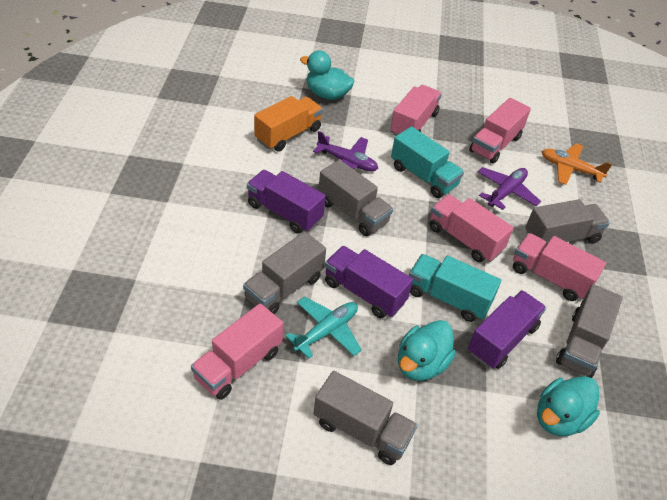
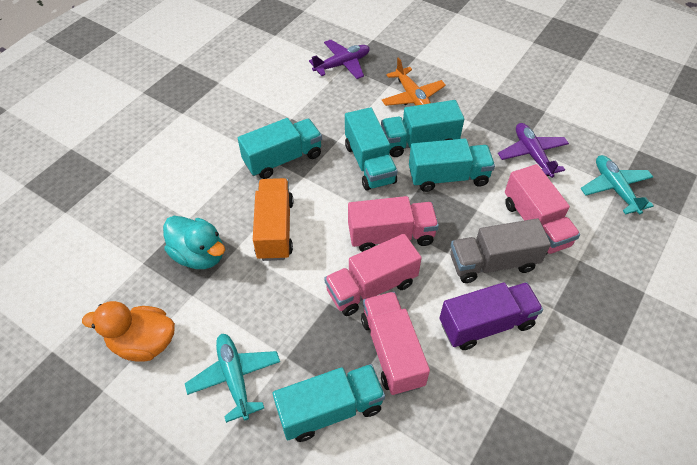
grey truck: 5 -> 1
orange duck: 0 -> 1
pink truck: 5 -> 4
purple truck: 3 -> 1
turquoise duck: 3 -> 1
turquoise plane: 1 -> 2
turquoise truck: 2 -> 5

